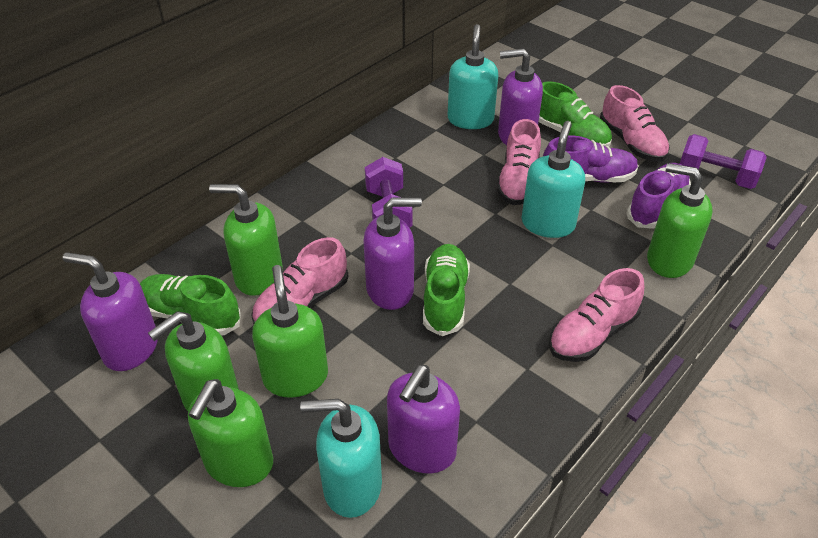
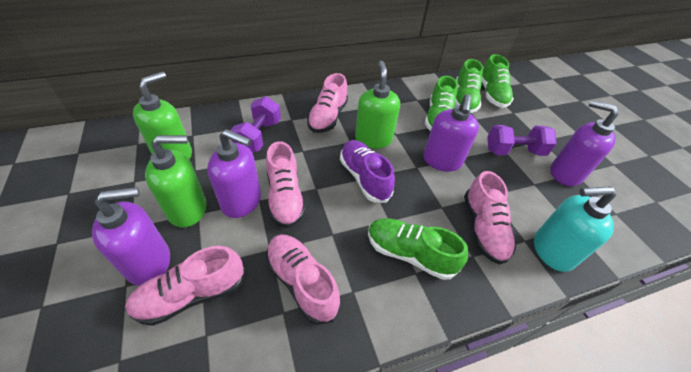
green shoe: 3 -> 4
green soap dispenser: 5 -> 3
pink shoe: 4 -> 5
purple shoe: 2 -> 1
turquoise soap dispenser: 3 -> 1

